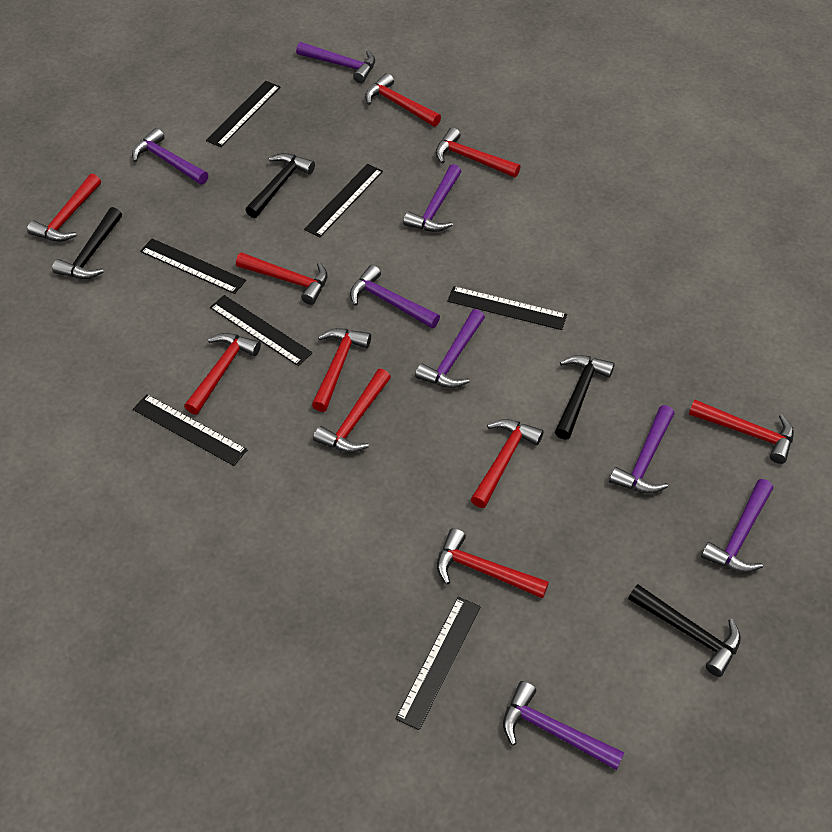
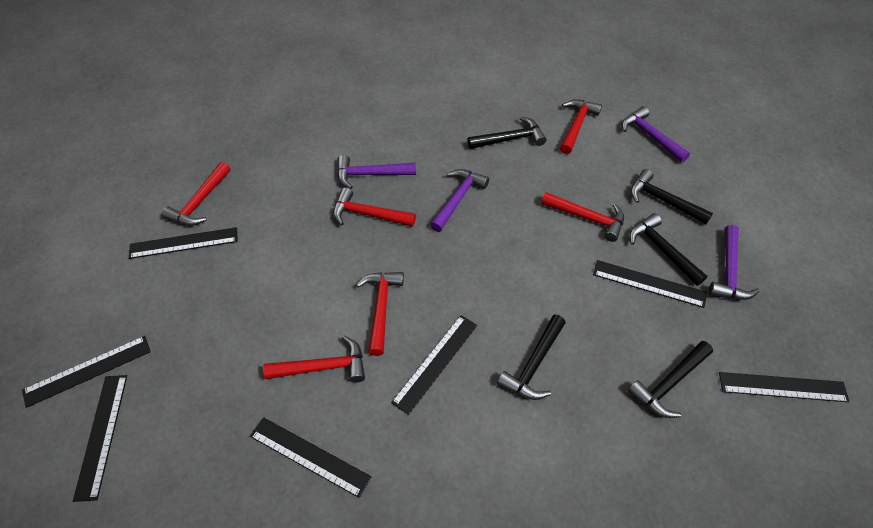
black hammer: 4 -> 5
purple hammer: 8 -> 4
red hammer: 10 -> 6

